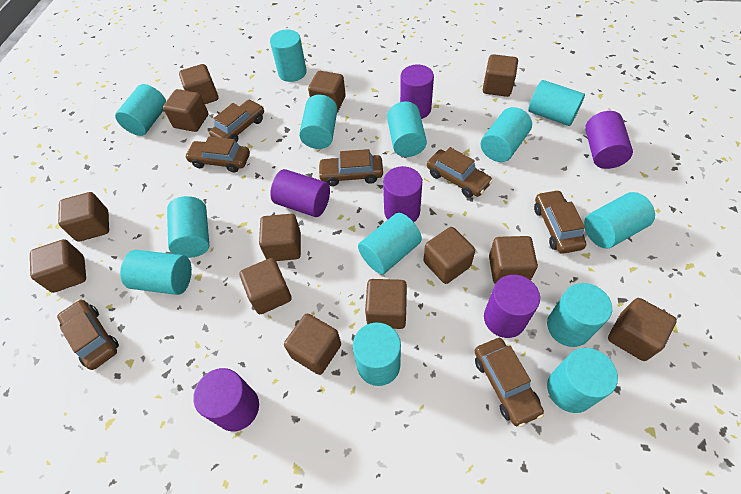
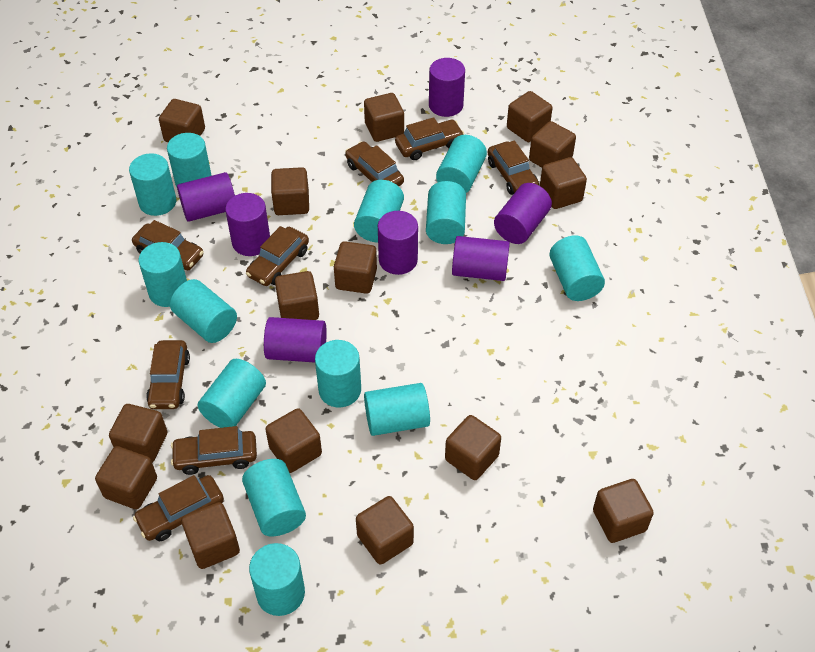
brown car: 7 -> 8
brown cube: 13 -> 15
purple cylinder: 6 -> 7

